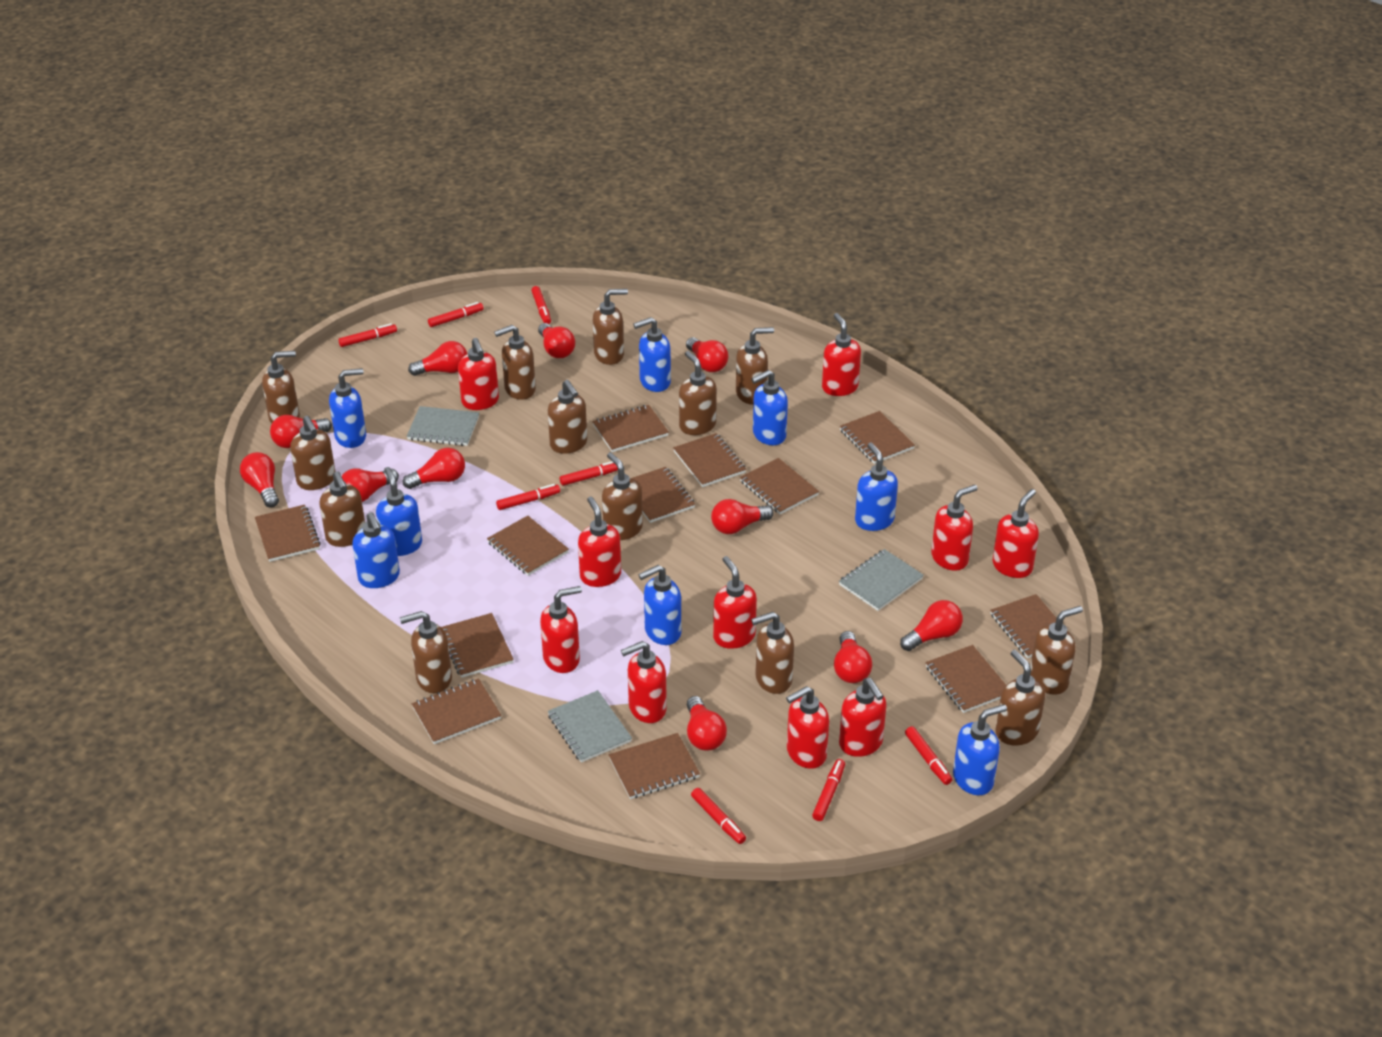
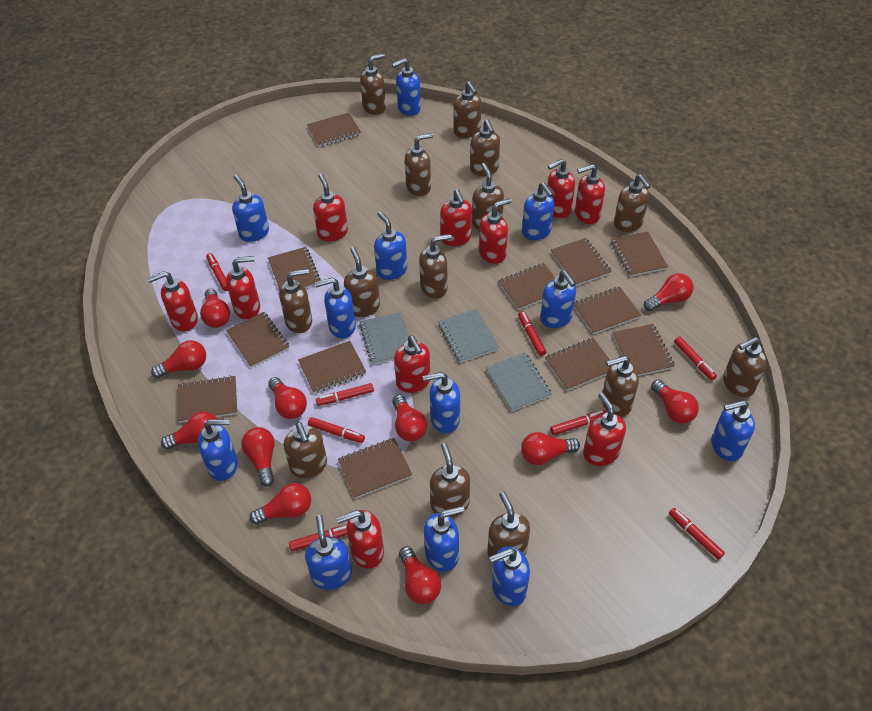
blue soap dispenser: 8 -> 12
brown soap dispenser: 13 -> 14

